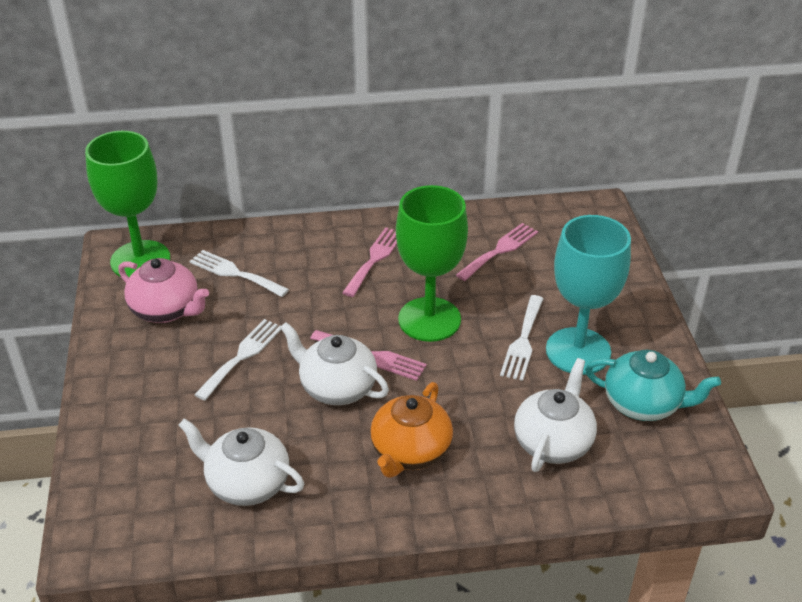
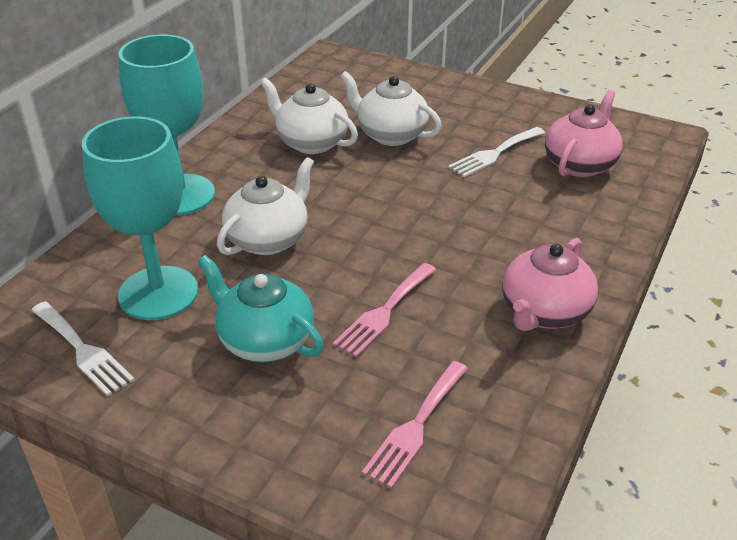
green goblet: 2 -> 0
orange teapot: 1 -> 0
pink fork: 3 -> 2
pink teapot: 1 -> 2
turquoise goblet: 1 -> 2
white fork: 3 -> 2

